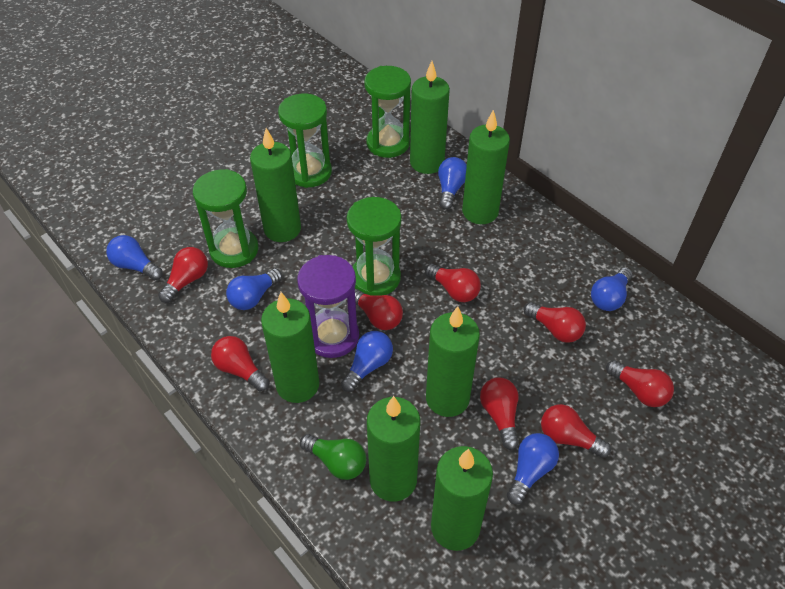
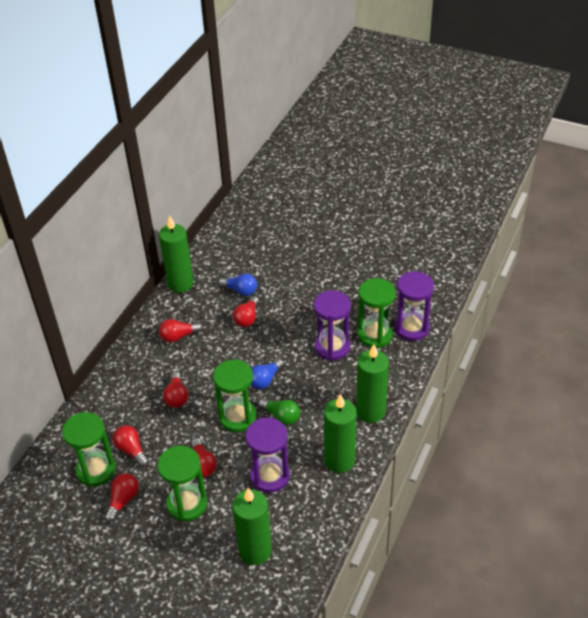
blue light bulb: 6 -> 2
green candle: 7 -> 4
purple hourglass: 1 -> 3
red light bulb: 8 -> 6

